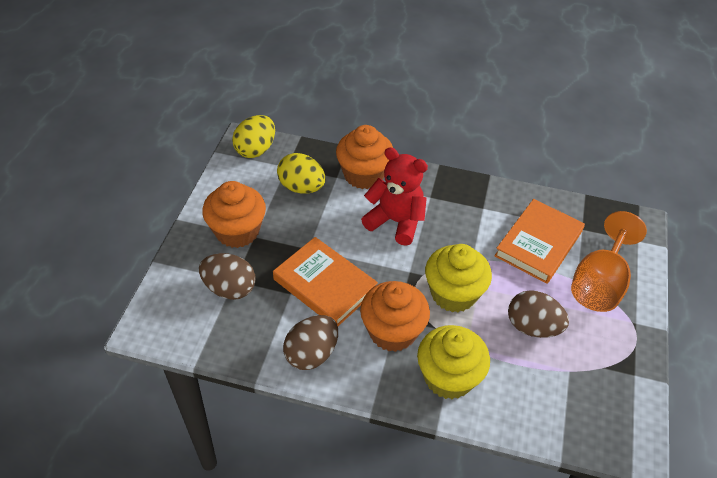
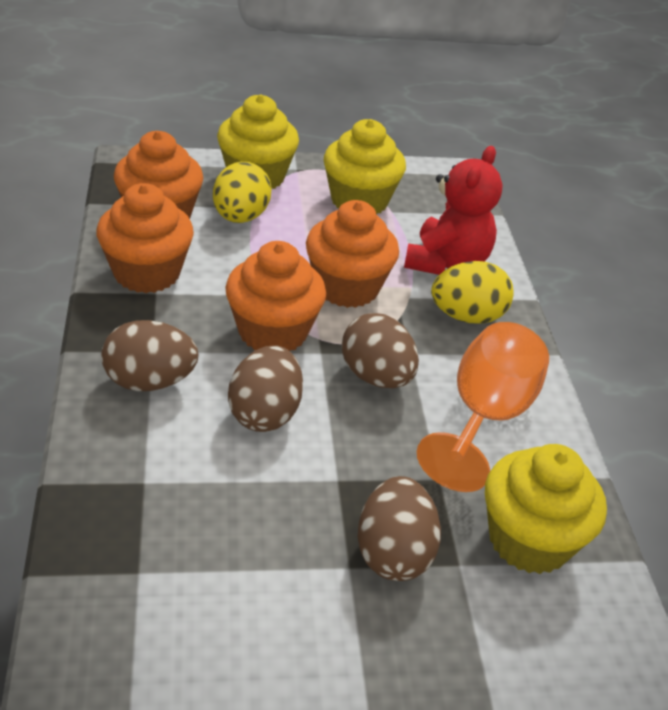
brown egg: 3 -> 4
orange book: 2 -> 0
orange cupcake: 3 -> 4
yellow cupcake: 2 -> 3

